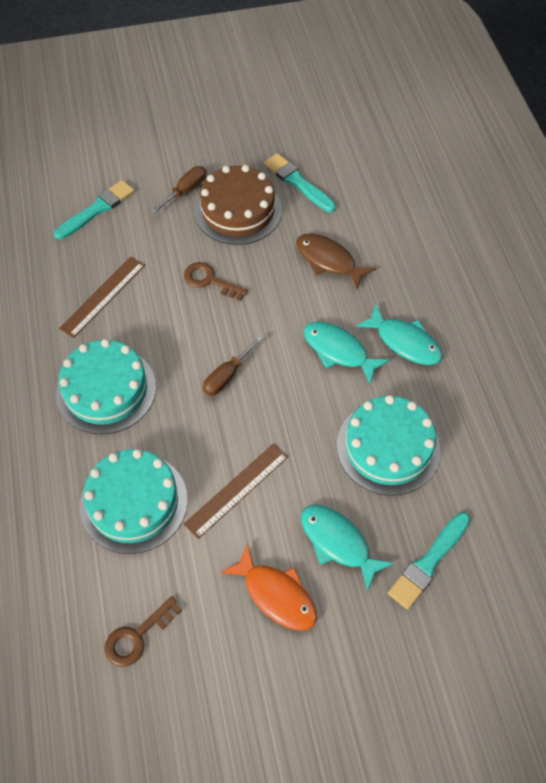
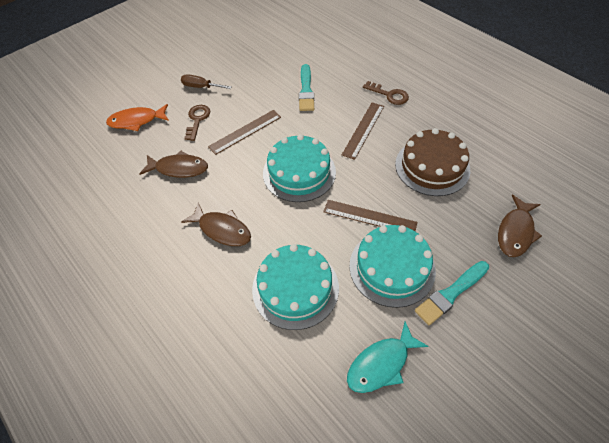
brown fish: 1 -> 3
brown ruler: 2 -> 3
brown screwdriver: 2 -> 1
turquoise brush: 3 -> 2
turquoise fish: 3 -> 1

